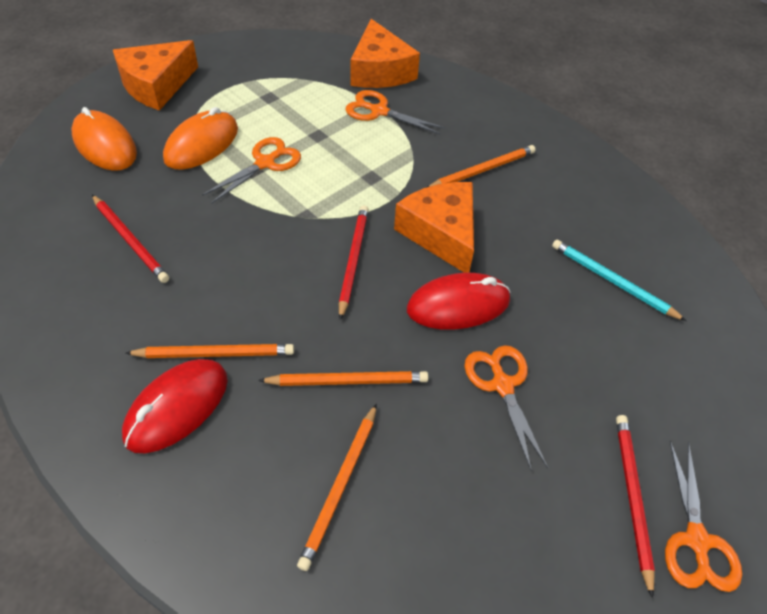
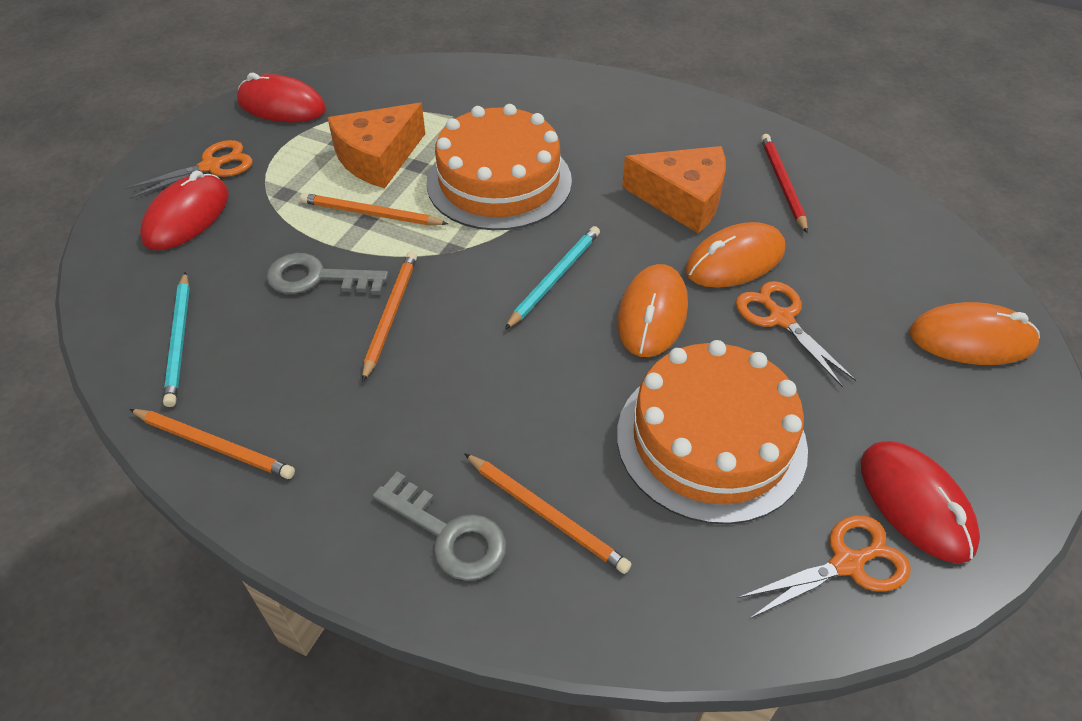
grey key: 0 -> 2
orange cake: 0 -> 2
orange cheese: 3 -> 2
orange mouse: 2 -> 3
orange scissors: 4 -> 3
red mouse: 2 -> 3
red pencil: 3 -> 1
turquoise pencil: 1 -> 2

